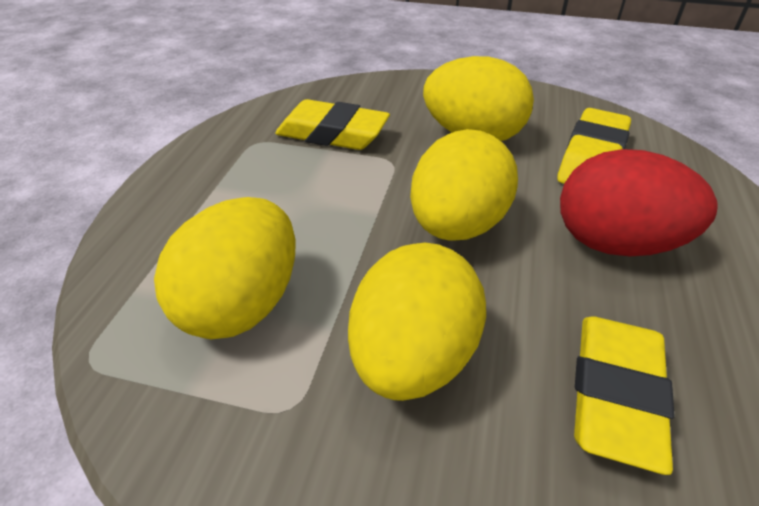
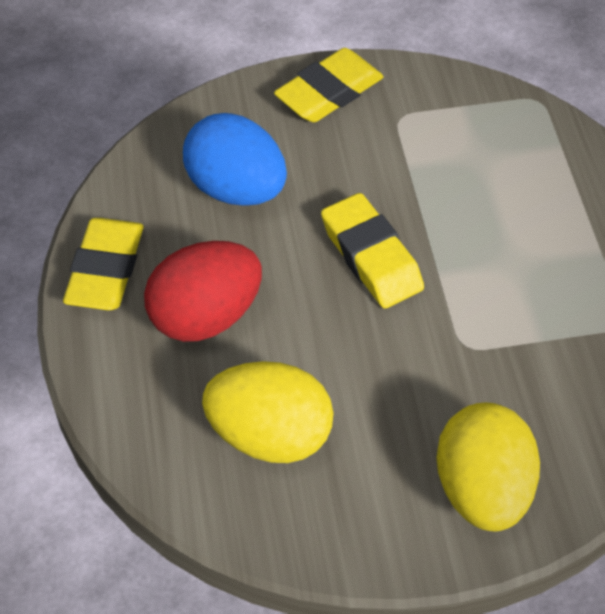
blue egg: 0 -> 1
yellow egg: 4 -> 2

